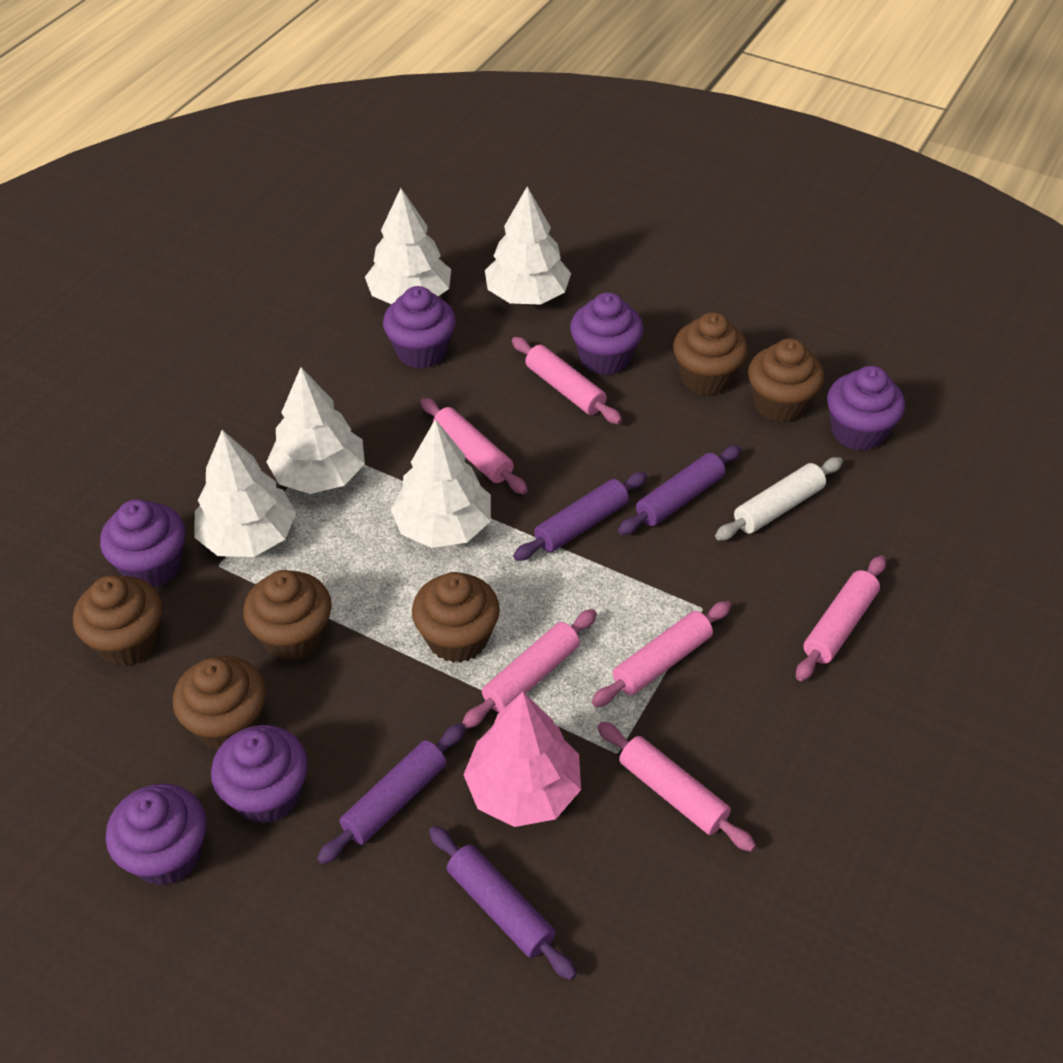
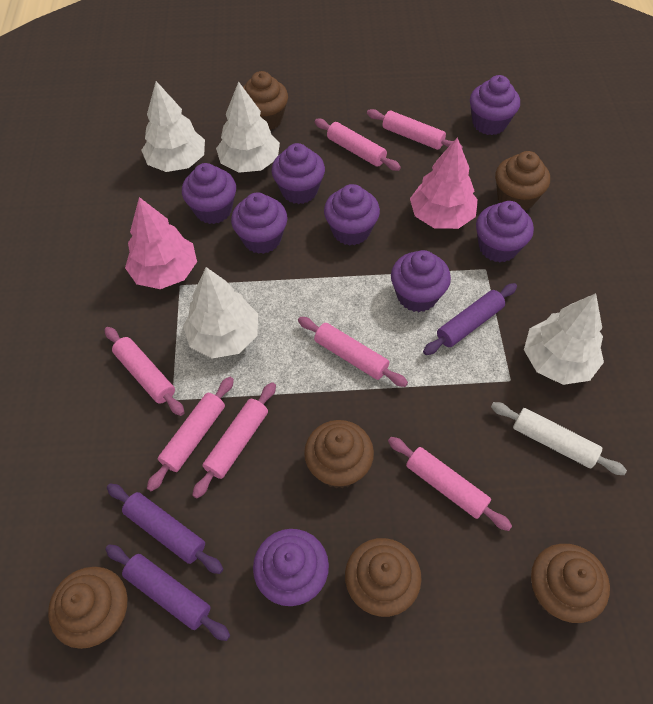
pink rolling pin: 6 -> 7
pink tree: 1 -> 2
purple cupcake: 6 -> 8
purple rolling pin: 4 -> 3
white tree: 5 -> 4

